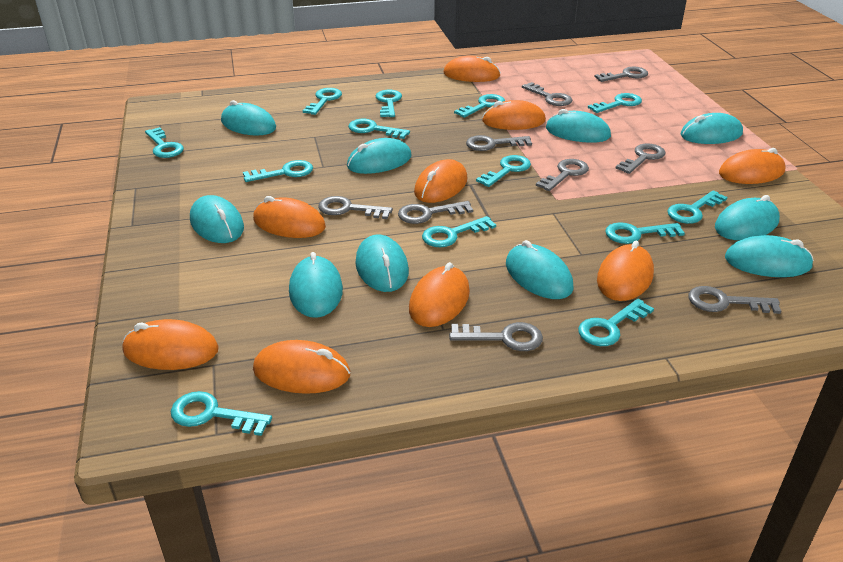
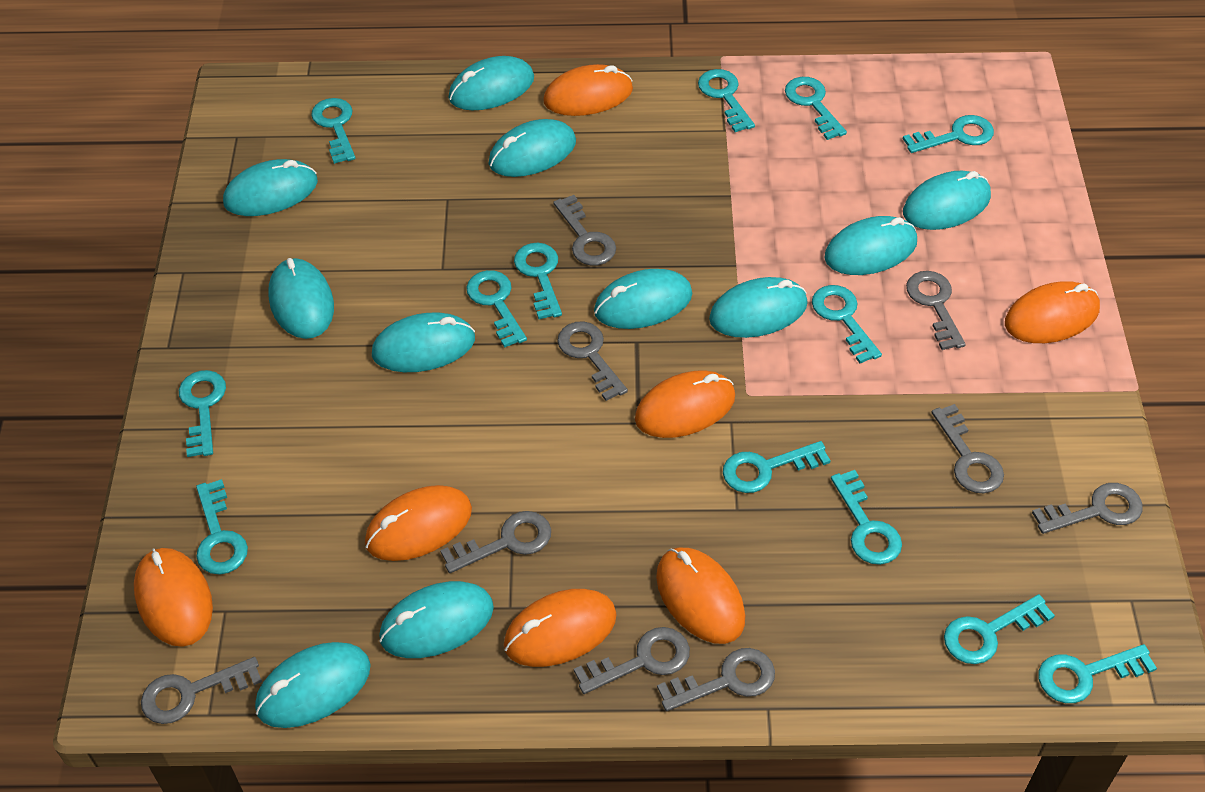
orange mouse: 9 -> 7
turquoise mouse: 10 -> 11

